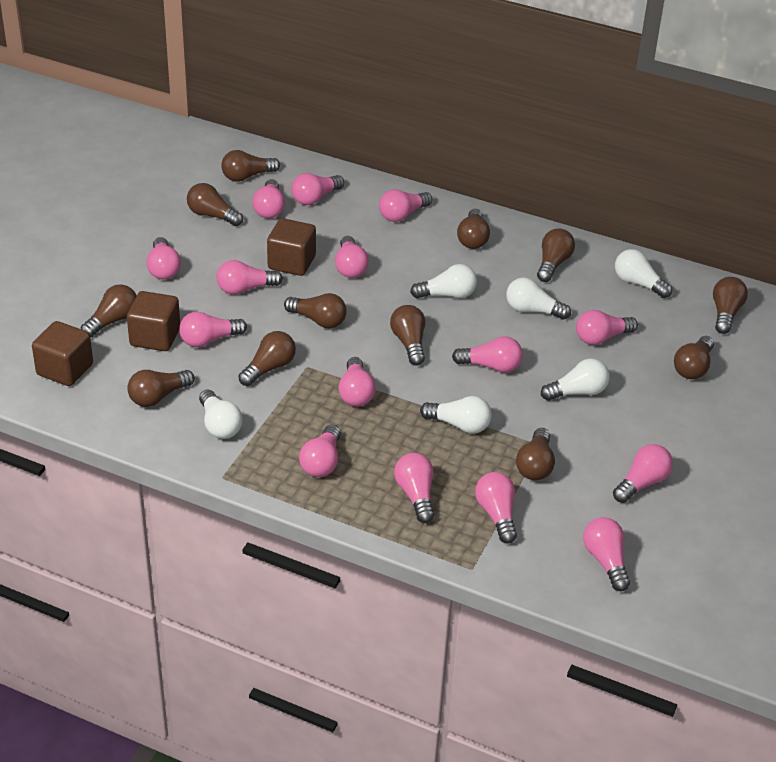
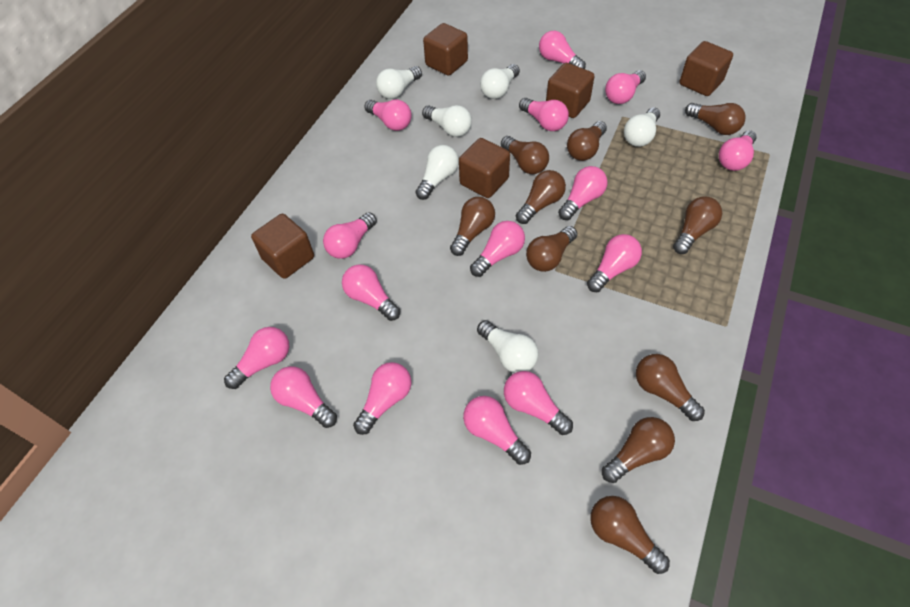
brown cube: 3 -> 5
brown light bulb: 12 -> 10

